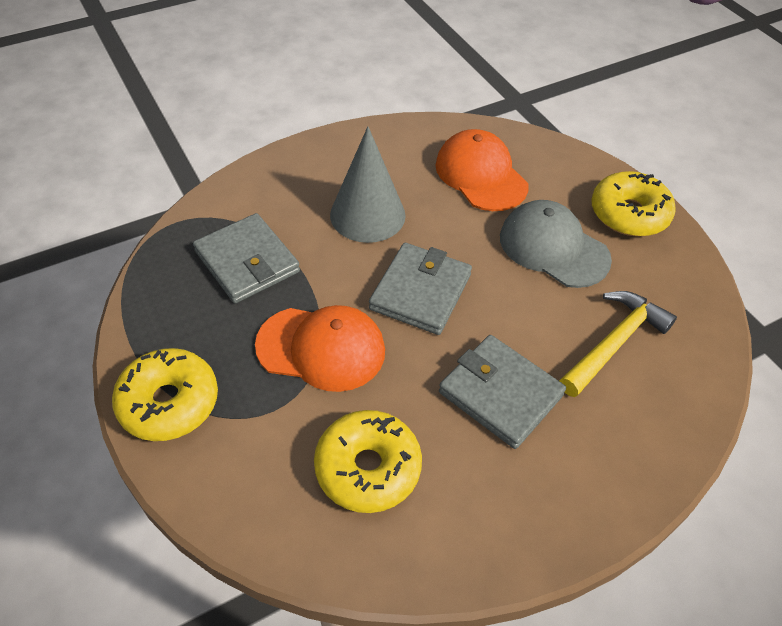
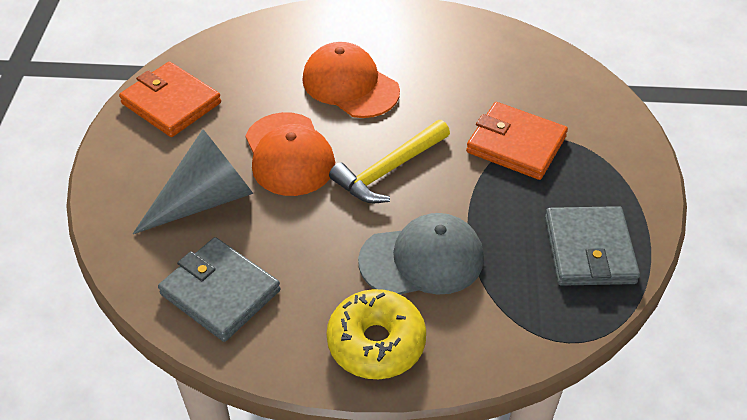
grey wallet: 3 -> 2
orange wallet: 0 -> 2
yellow donut: 3 -> 1

